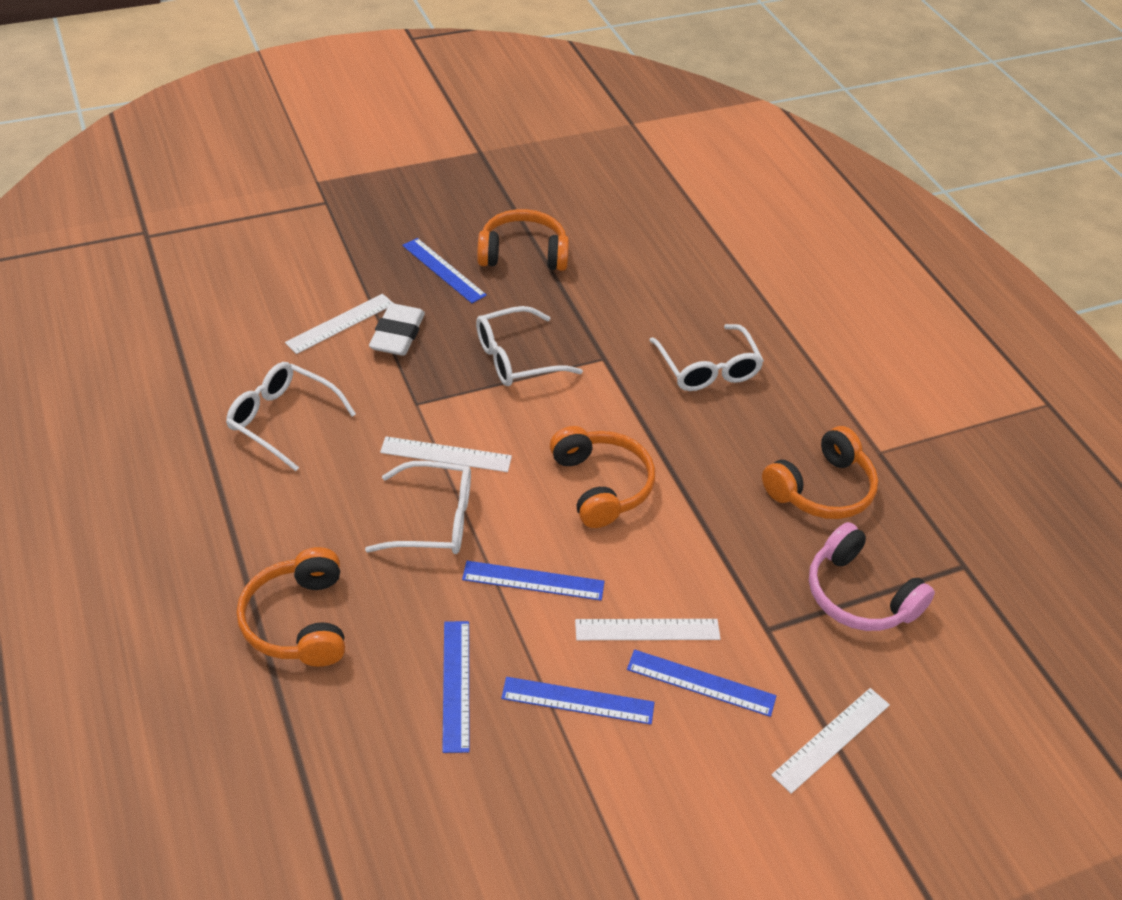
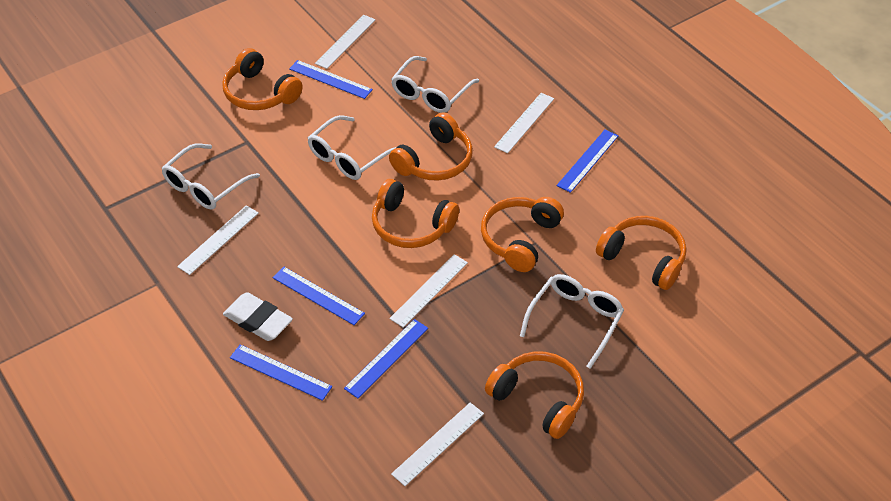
orange headphones: 4 -> 6
pink headphones: 1 -> 0
white ruler: 4 -> 5

